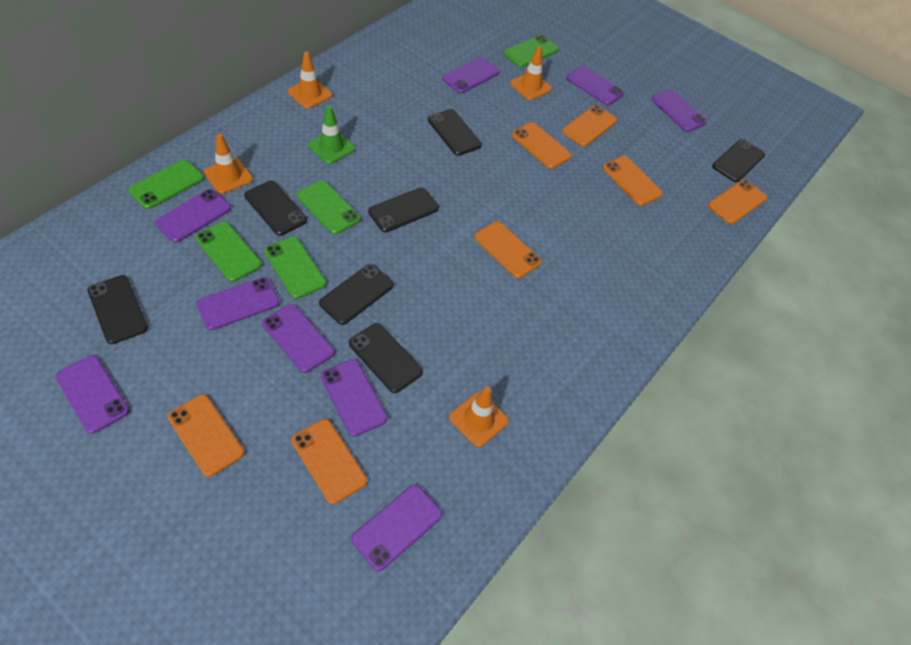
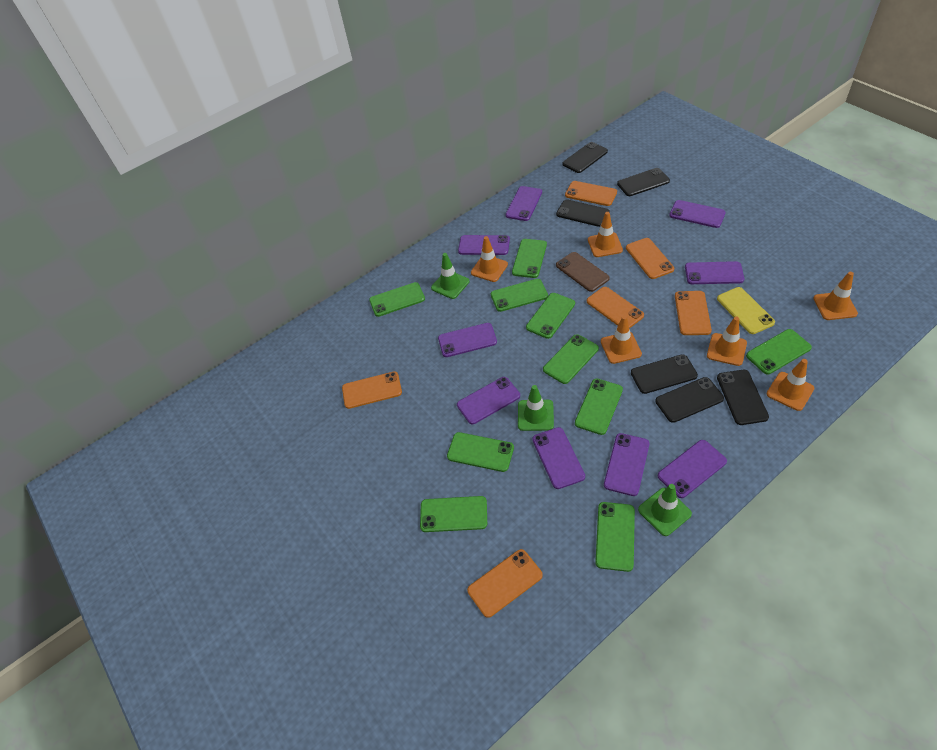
black phone: 7 -> 6
brown phone: 0 -> 1
green phone: 5 -> 10
green traffic cone: 1 -> 3
orange phone: 7 -> 6
orange traffic cone: 4 -> 6
yellow phone: 0 -> 1

